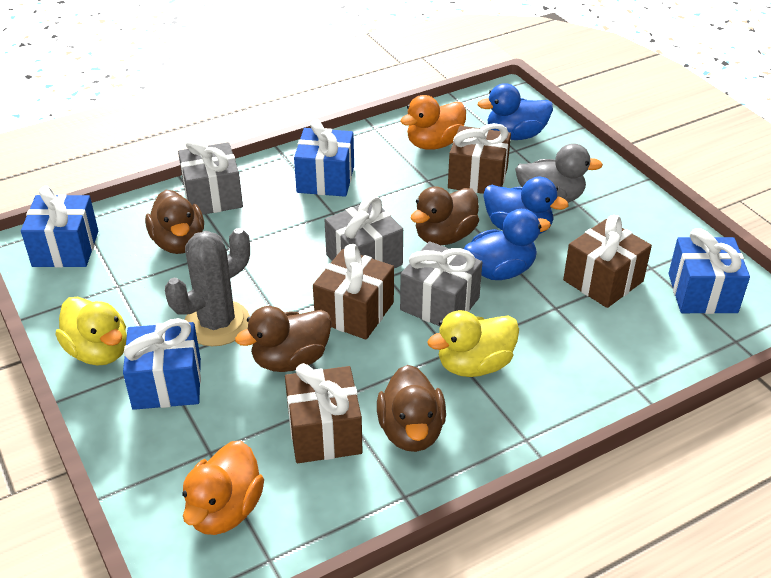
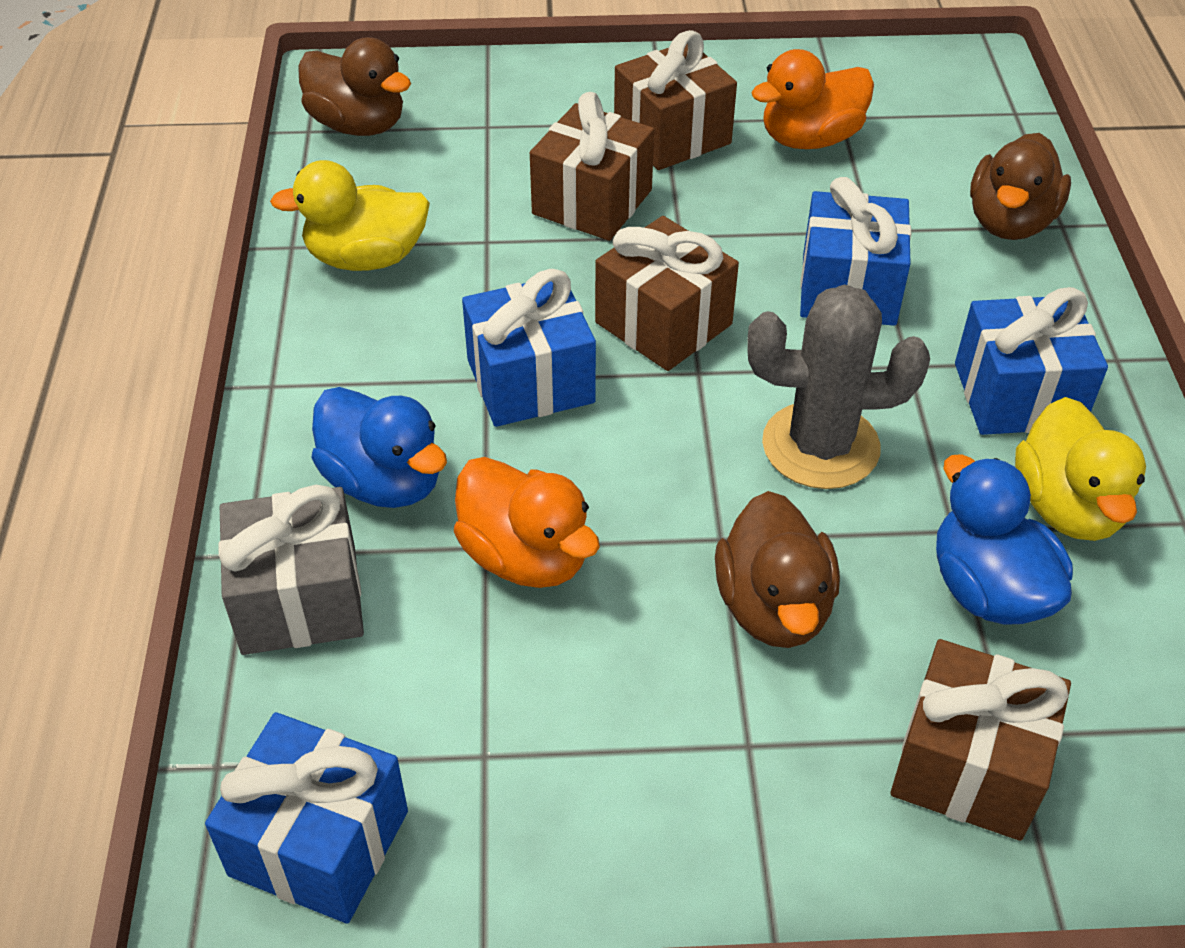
blue duck: 3 -> 2
brown duck: 4 -> 3
grey duck: 1 -> 0
grey gift: 3 -> 1

